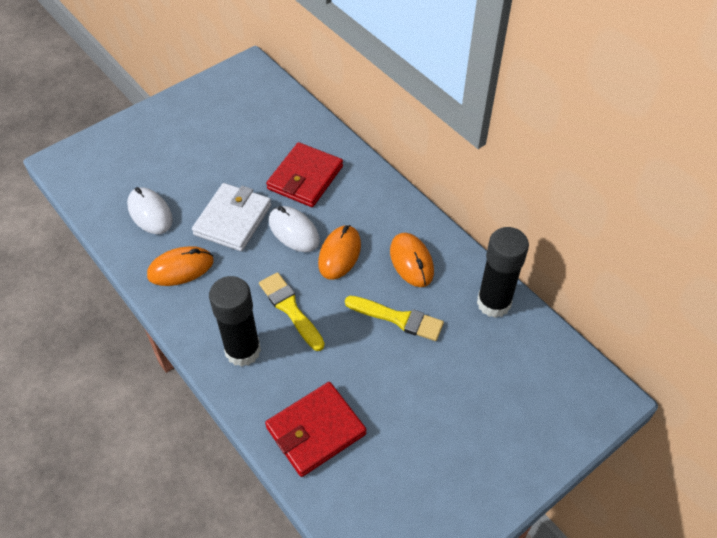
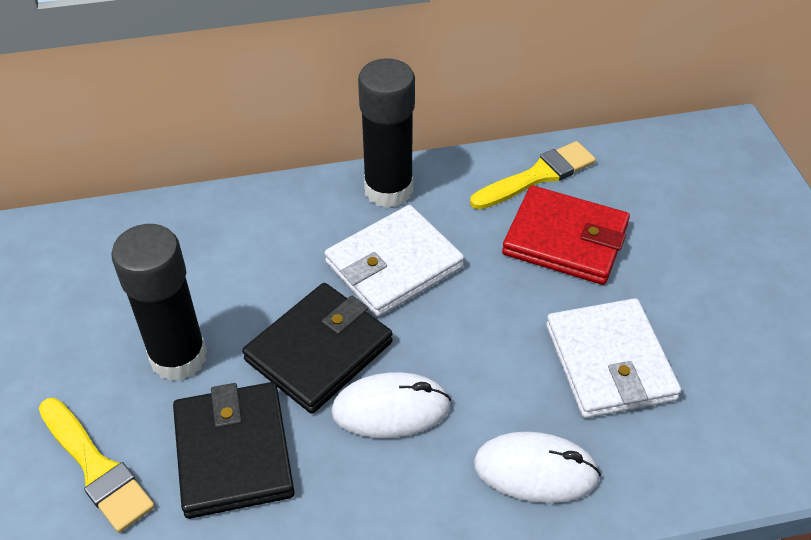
black wallet: 0 -> 2
orange mouse: 3 -> 0
red wallet: 2 -> 1
white wallet: 1 -> 2

